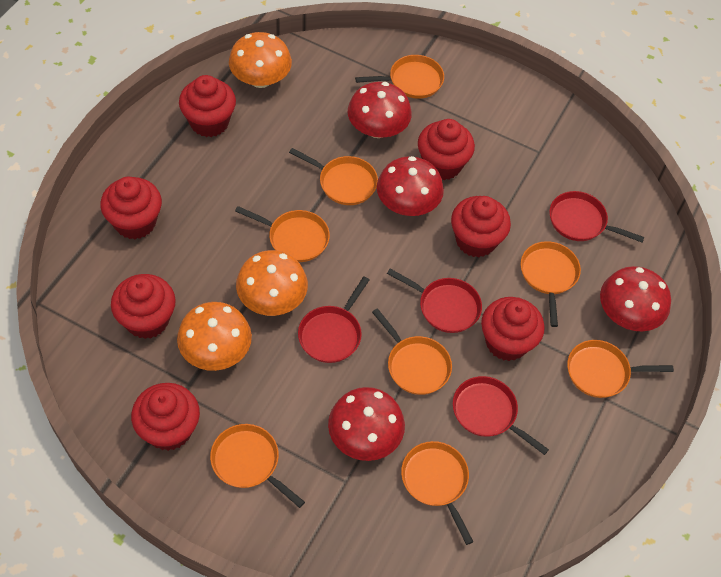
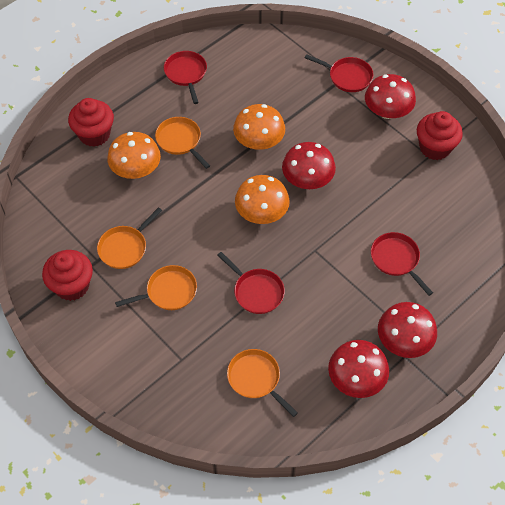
orange pan: 8 -> 4
red cupcake: 7 -> 3

